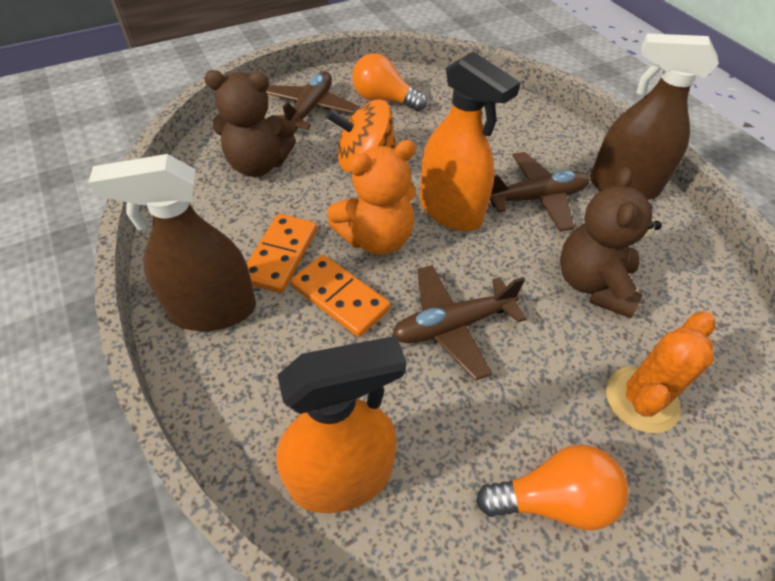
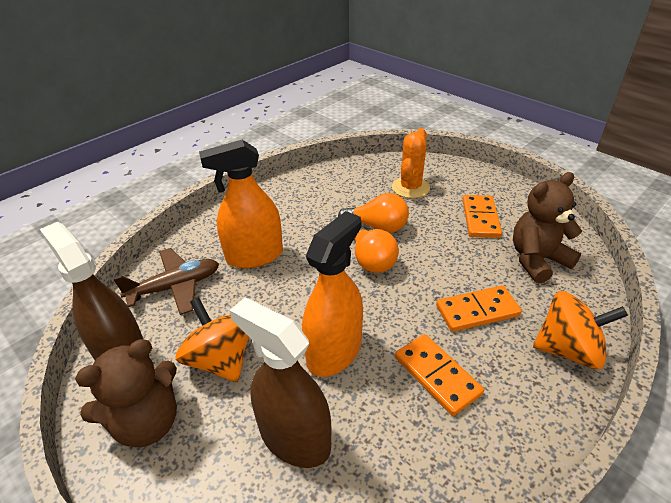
brown plane: 3 -> 1
orange domino: 2 -> 3
orange spinning top: 1 -> 2
orange teddy bear: 1 -> 0

